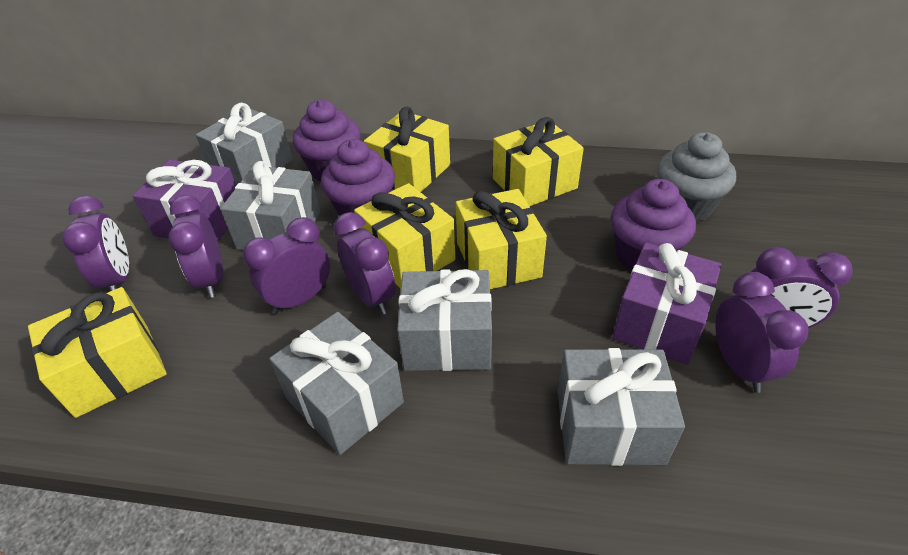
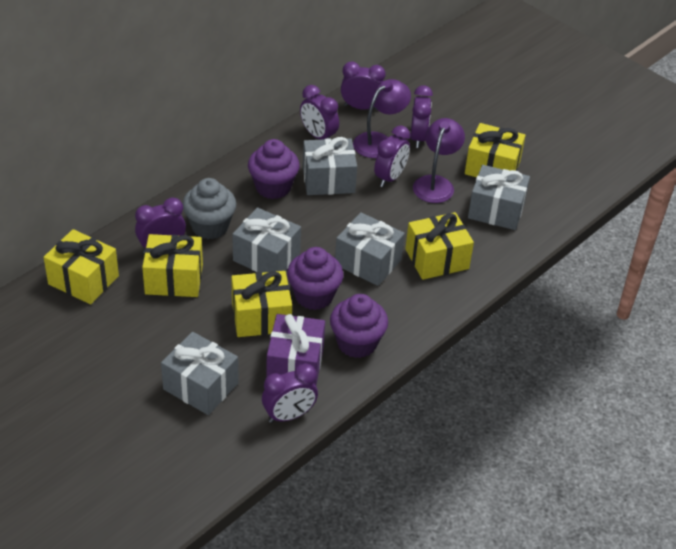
purple gift: 2 -> 1
purple lamp: 0 -> 2

